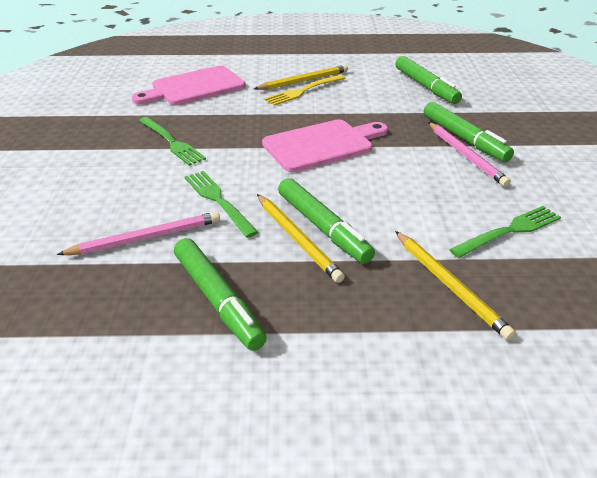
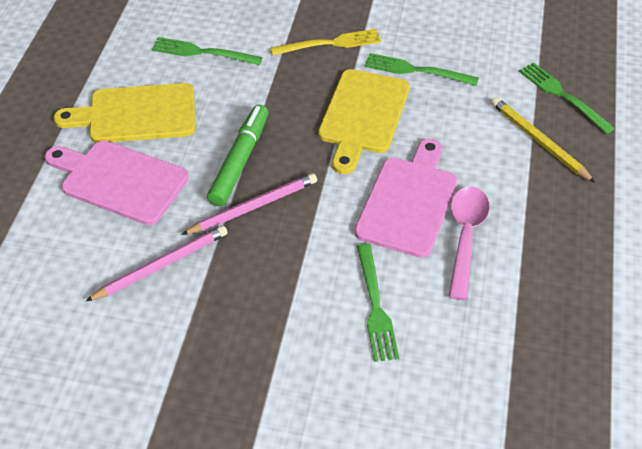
green fork: 3 -> 4
green marker: 4 -> 1
pink spoon: 0 -> 1
yellow cutting board: 0 -> 2
yellow pencil: 3 -> 1

